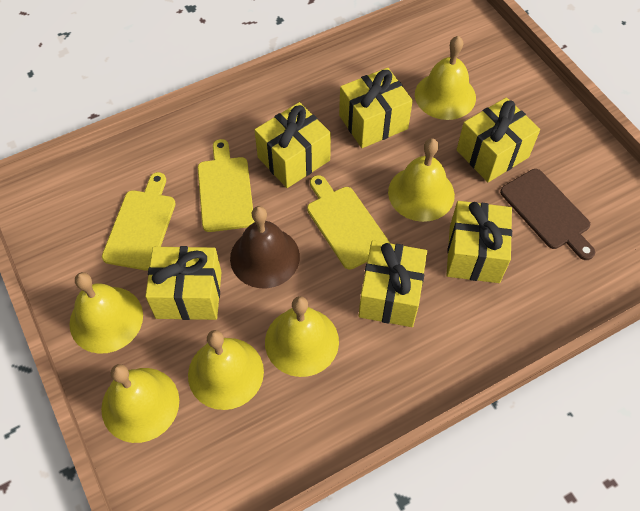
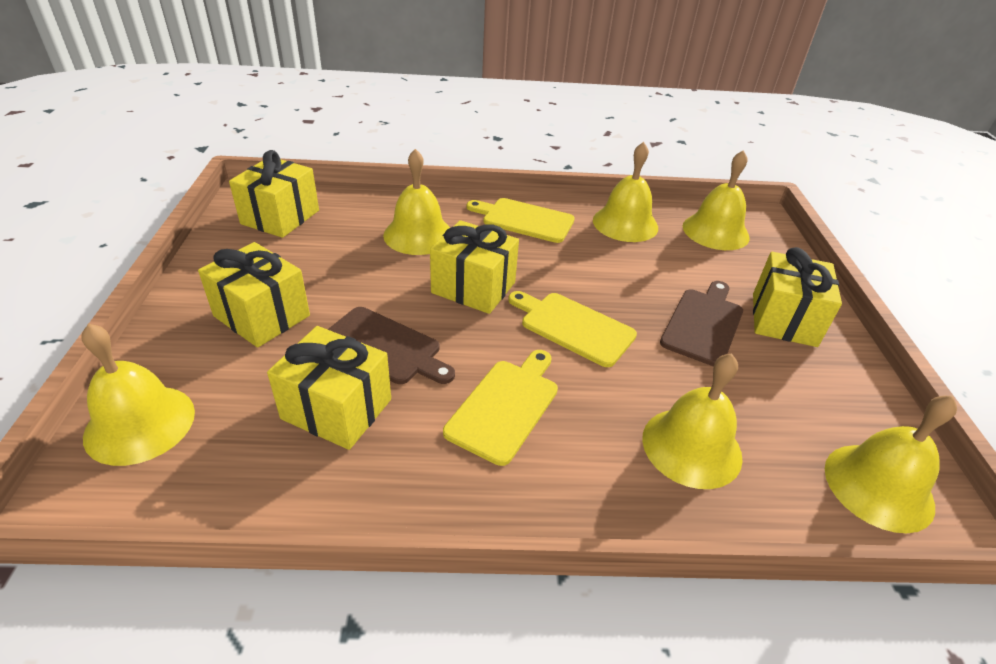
brown bell: 1 -> 0
brown cutting board: 1 -> 2
yellow gift: 6 -> 5

